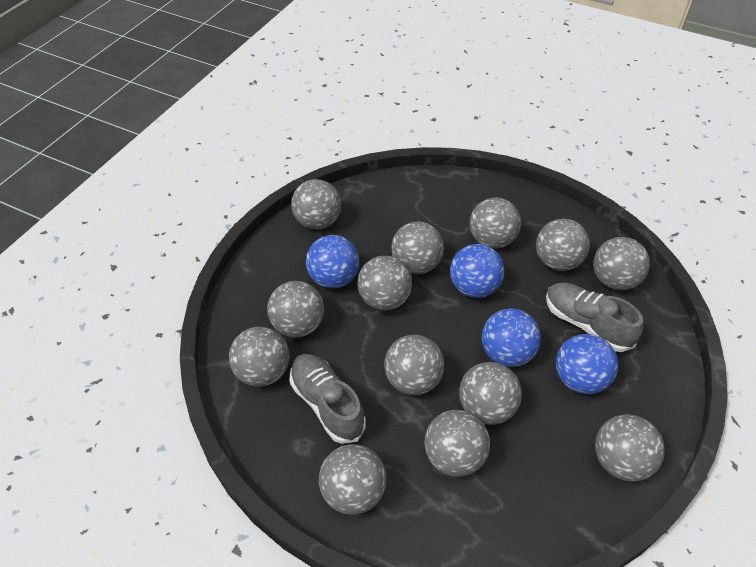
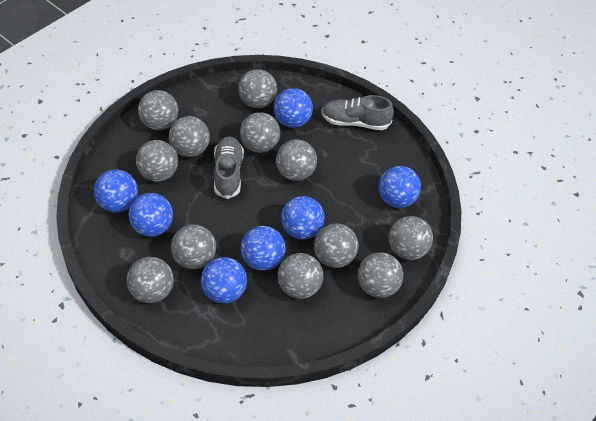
blue ball: 4 -> 7
grey ball: 13 -> 12

